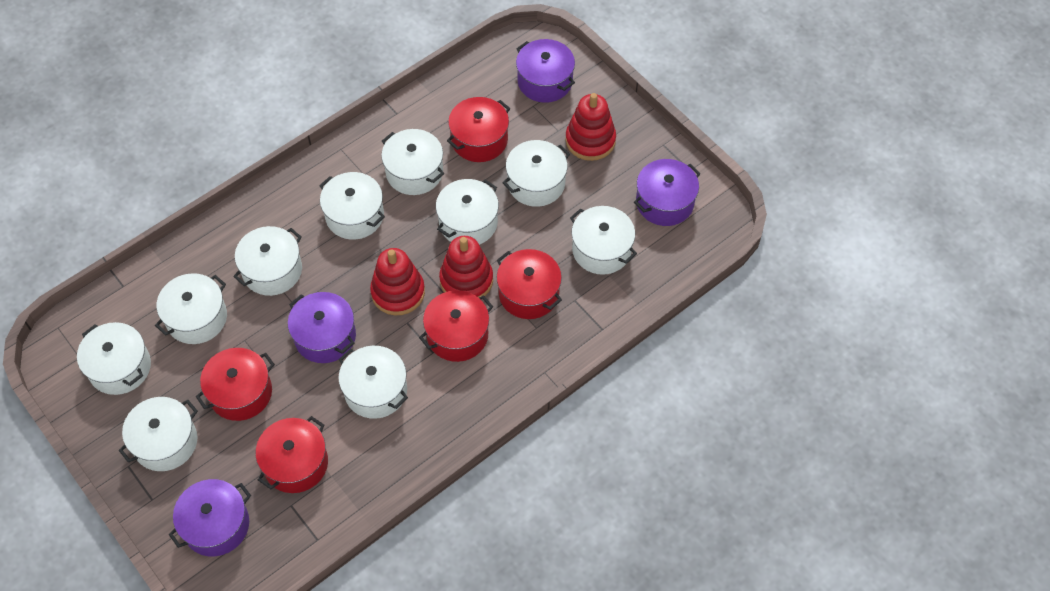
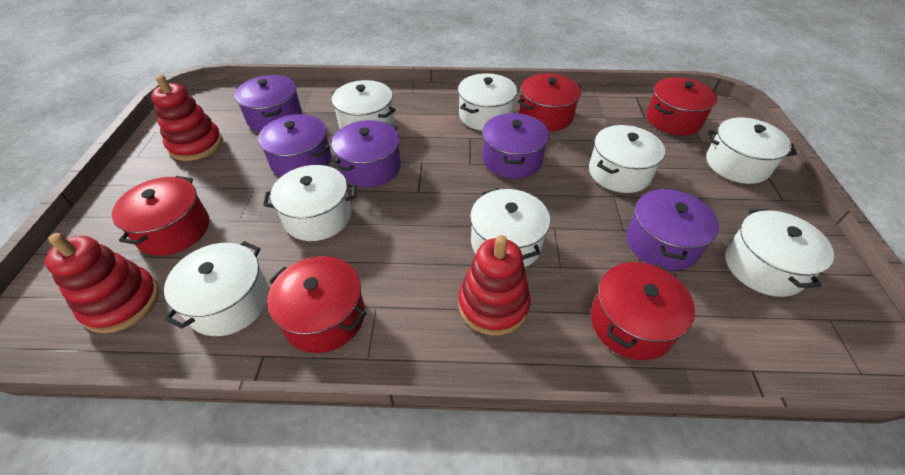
purple pot: 4 -> 5
white pot: 10 -> 8

